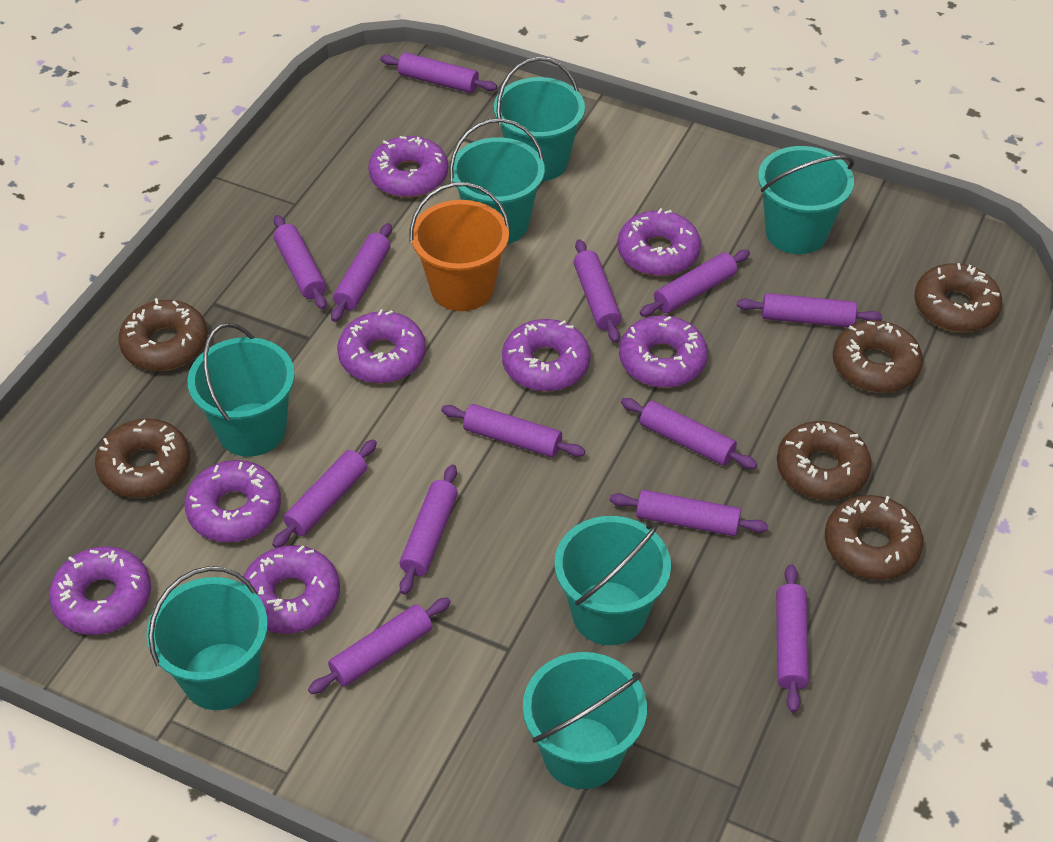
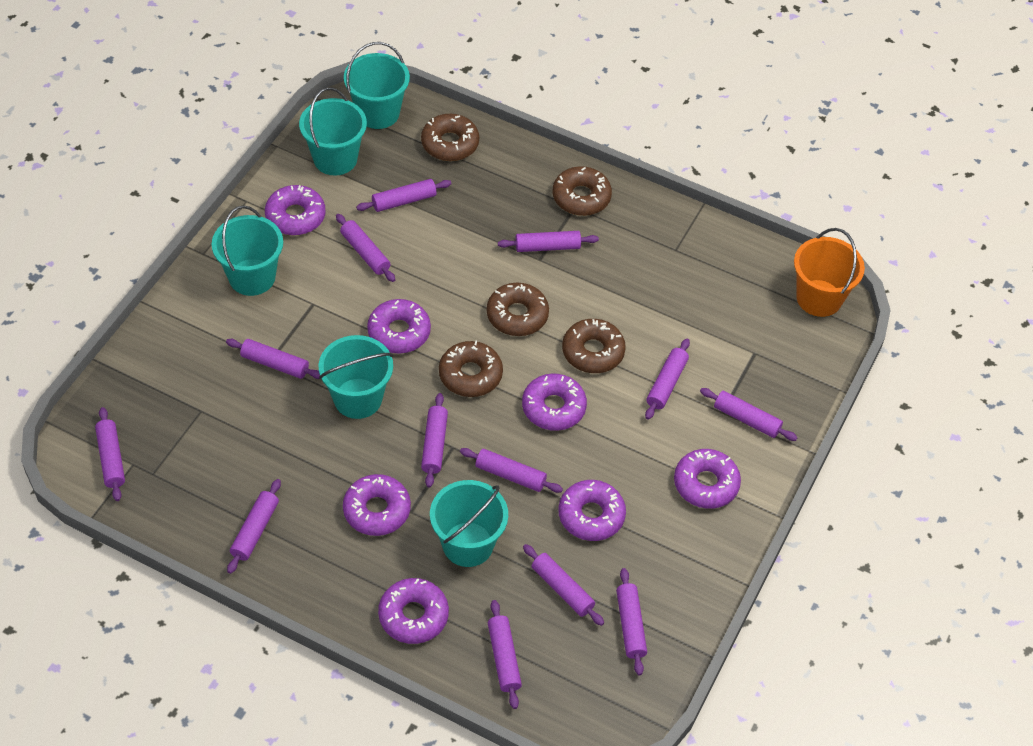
brown donut: 6 -> 5
purple donut: 8 -> 7
turquoise bucket: 7 -> 5

